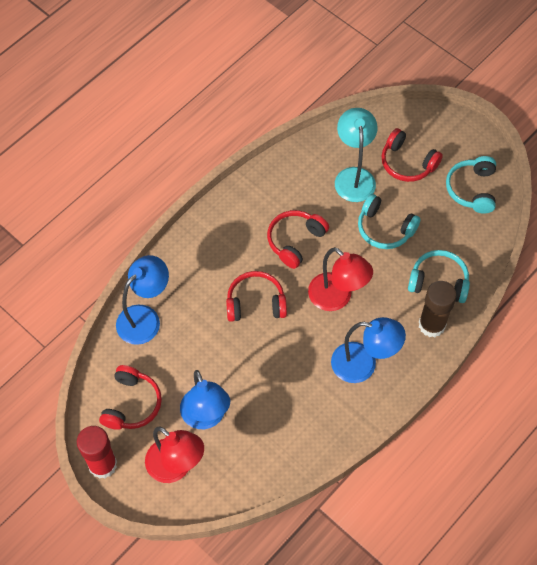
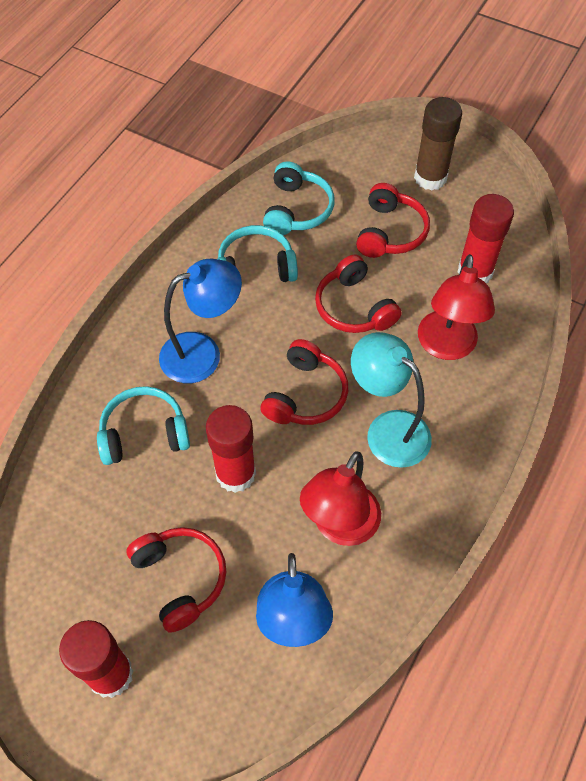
blue lamp: 3 -> 2
red glue stick: 1 -> 3

